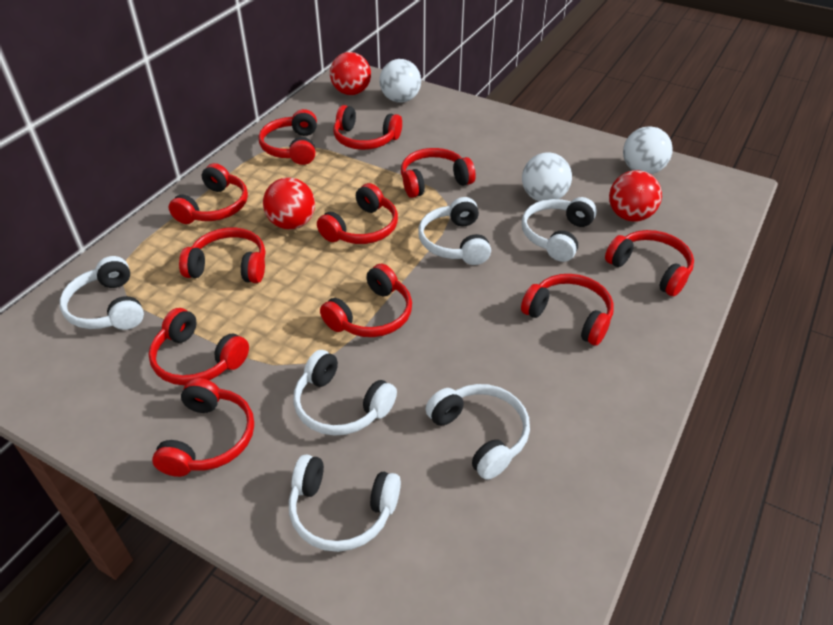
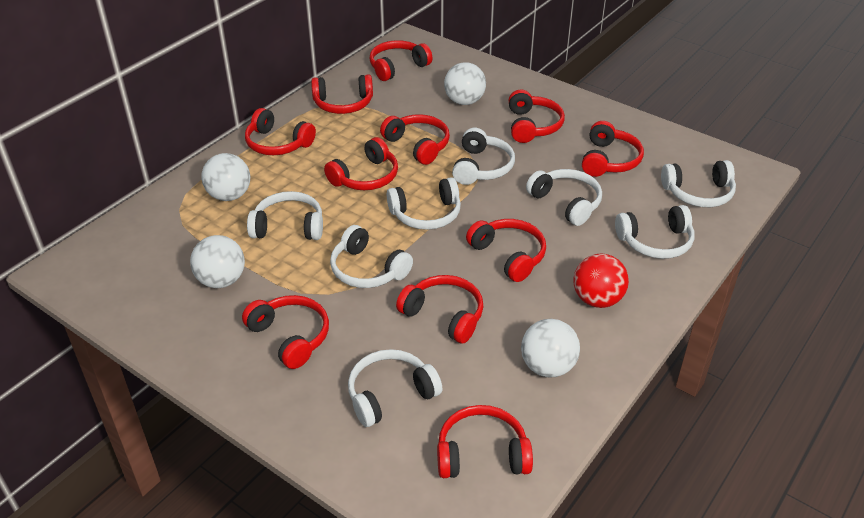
red ball: 3 -> 1
white ball: 3 -> 4
white headphones: 6 -> 8

